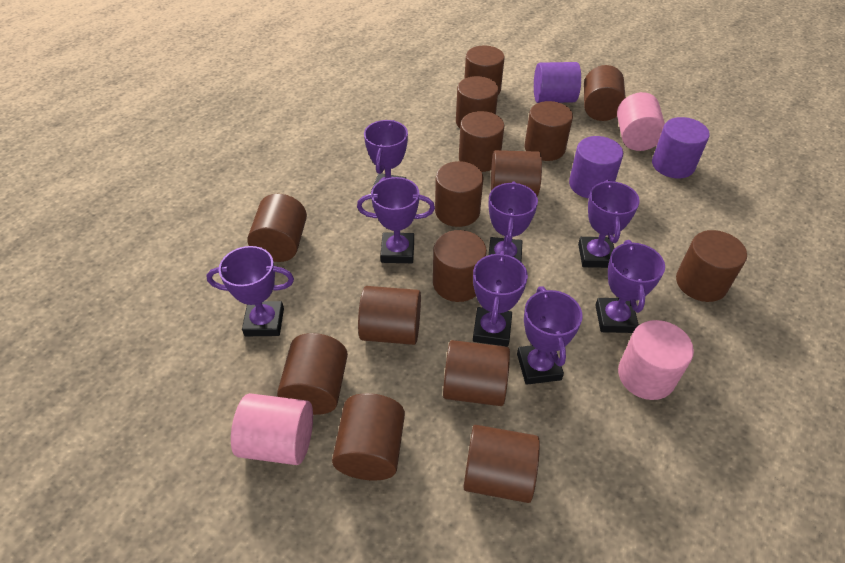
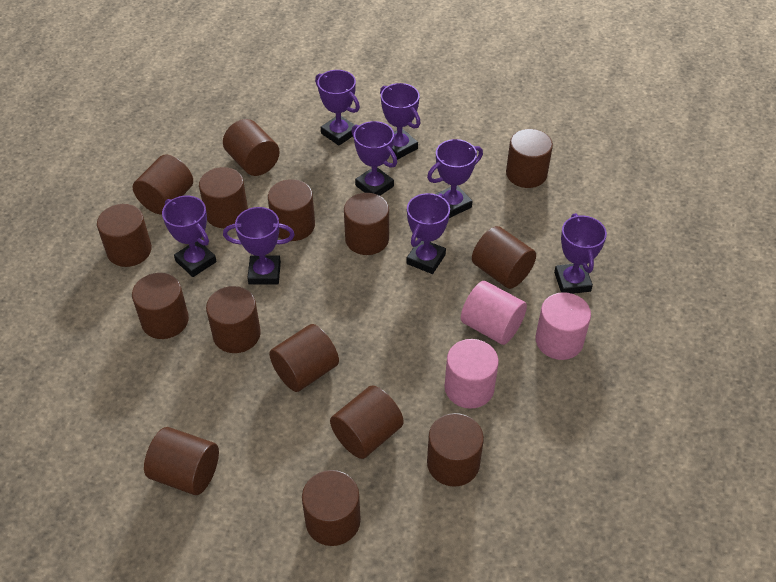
purple cylinder: 3 -> 0

